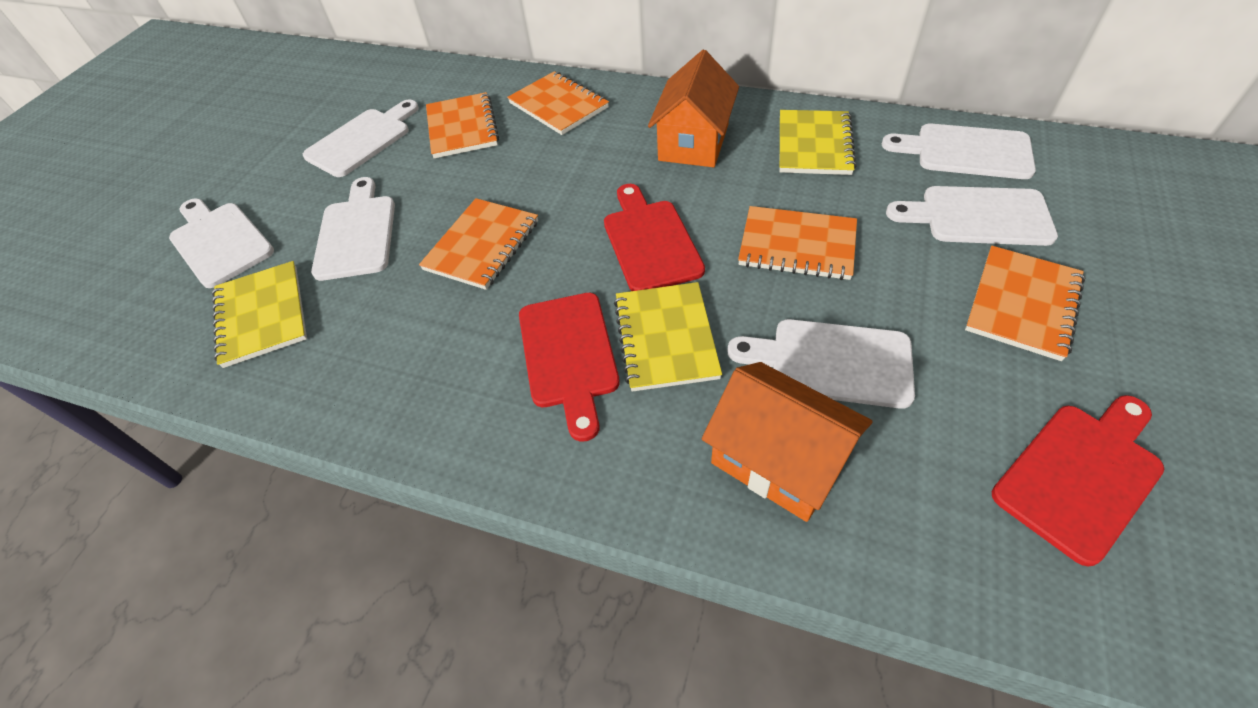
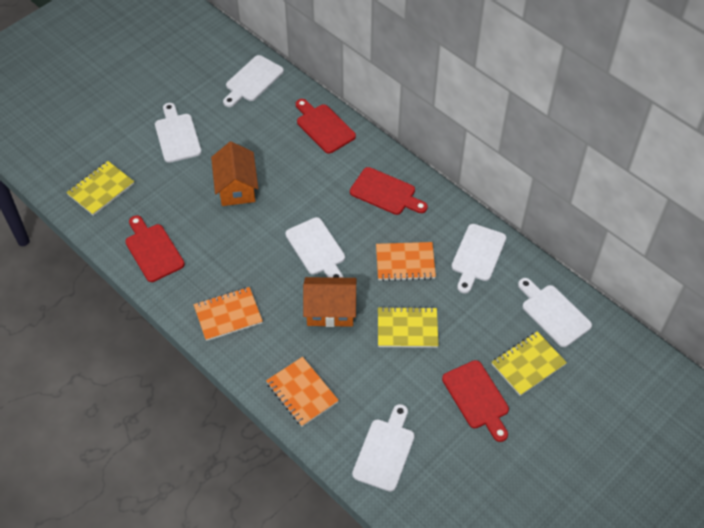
orange notebook: 5 -> 3
red cutting board: 3 -> 4

